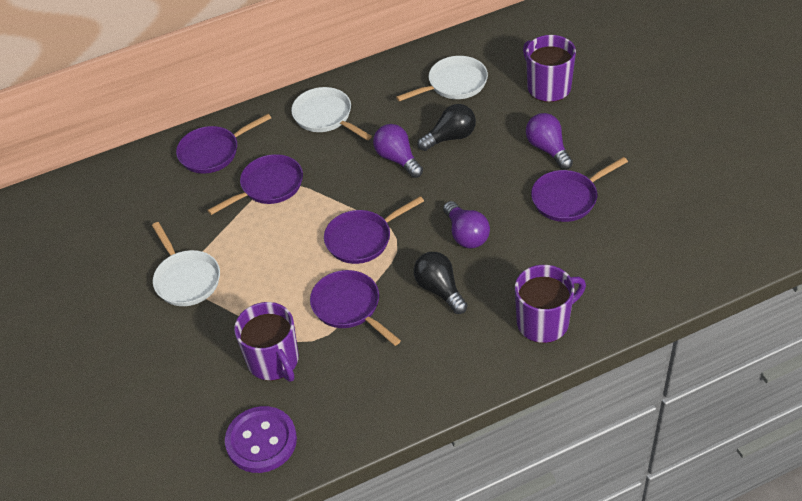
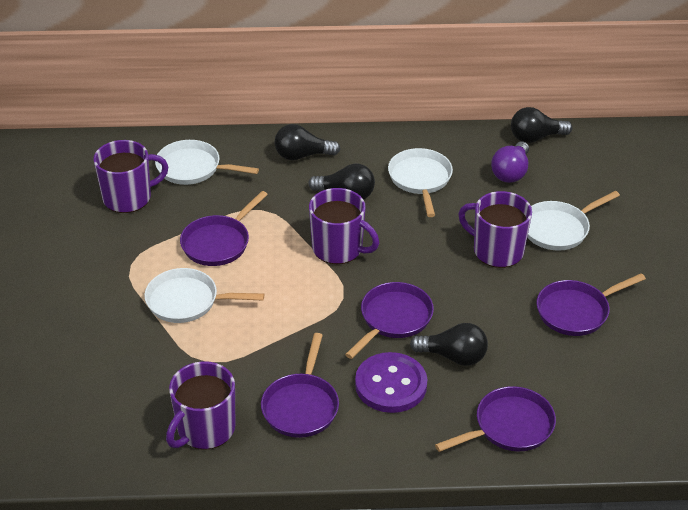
black light bulb: 2 -> 4
purple light bulb: 3 -> 1
purple mug: 3 -> 4
white pan: 3 -> 4

